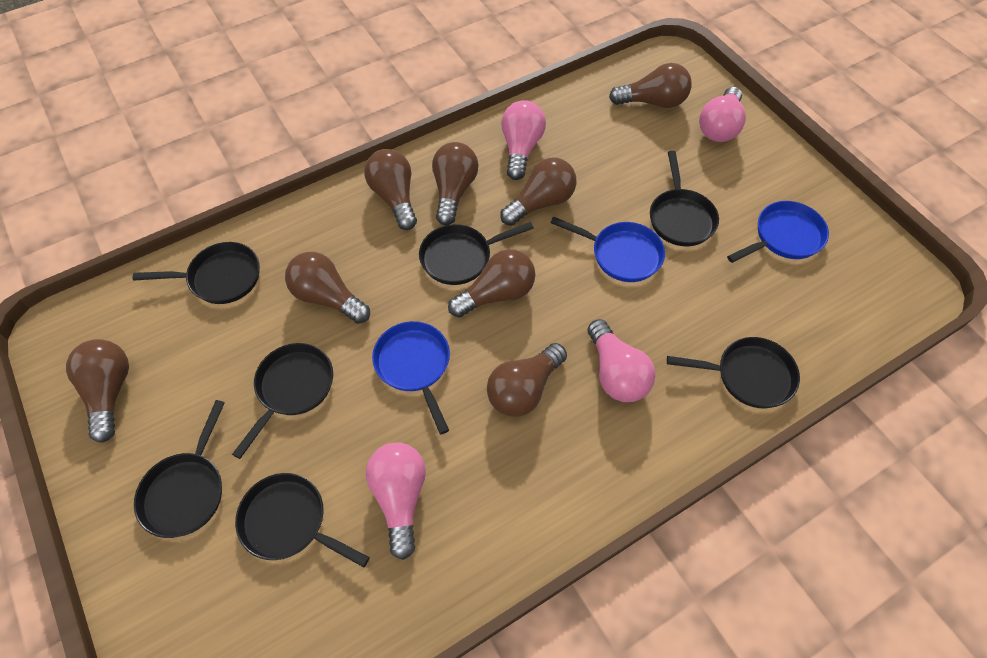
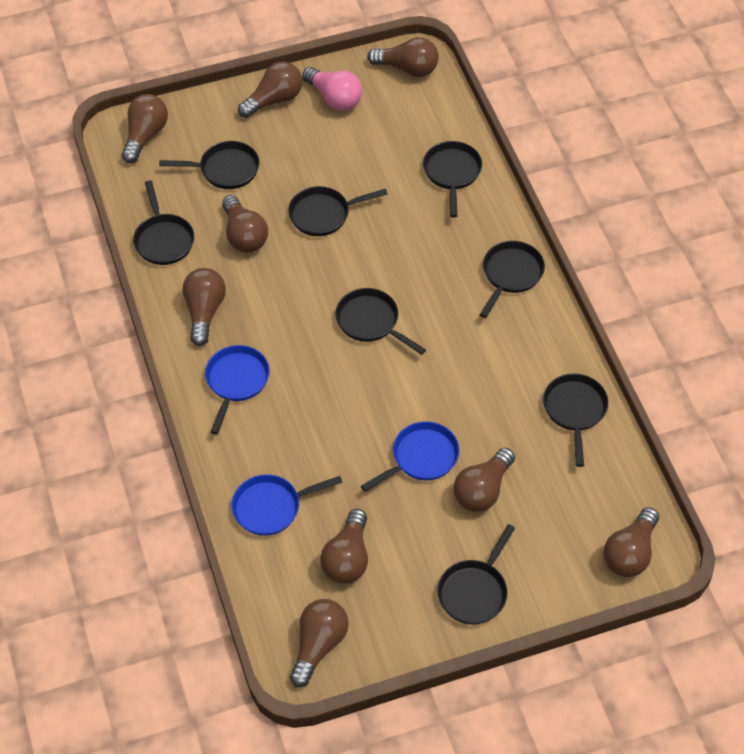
black pan: 7 -> 8
brown light bulb: 8 -> 9
pink light bulb: 4 -> 1

